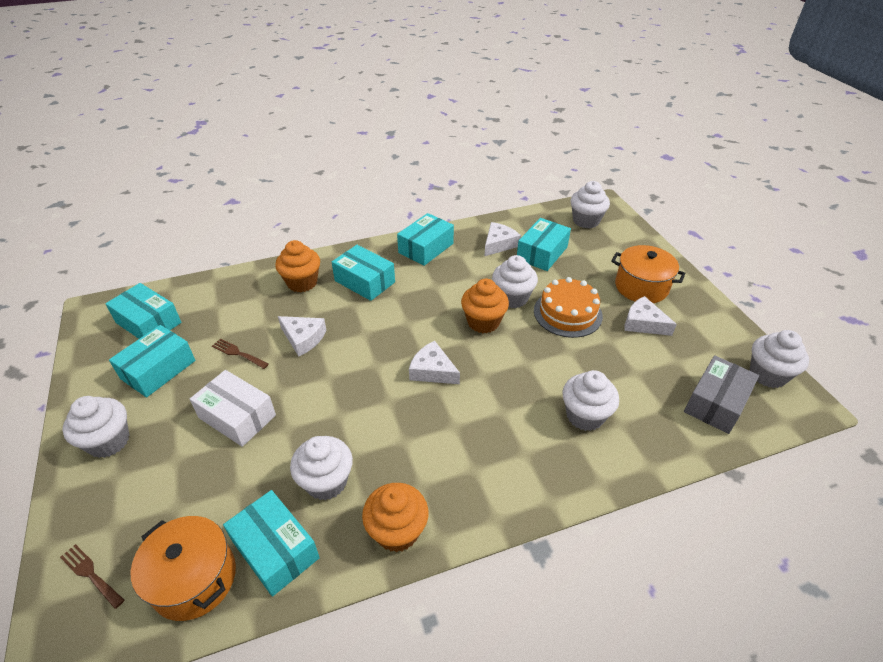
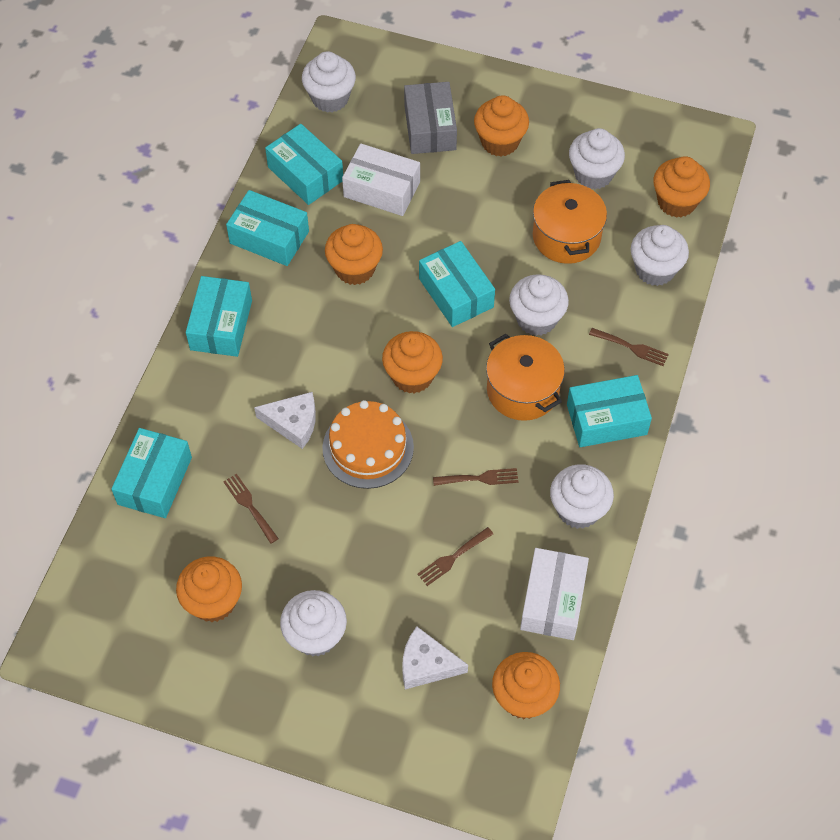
brown fork: 2 -> 4
orange cupcake: 3 -> 6
white box: 1 -> 2
white cheese: 4 -> 2

